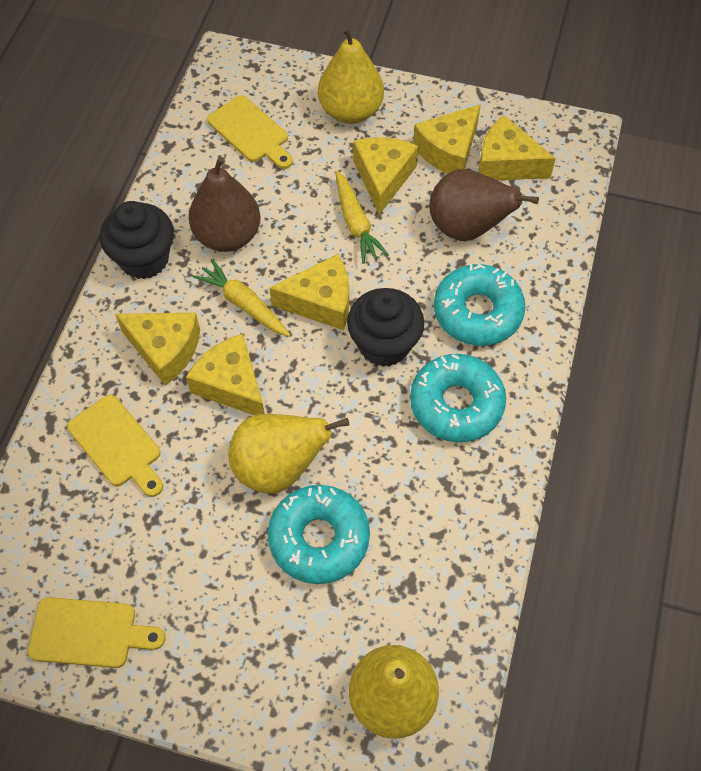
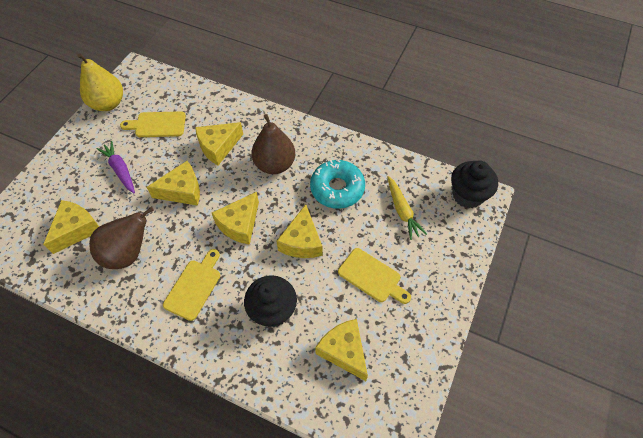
purple carrot: 0 -> 1
turquoise donut: 3 -> 1
yellow carrot: 2 -> 1
yellow pear: 3 -> 1

